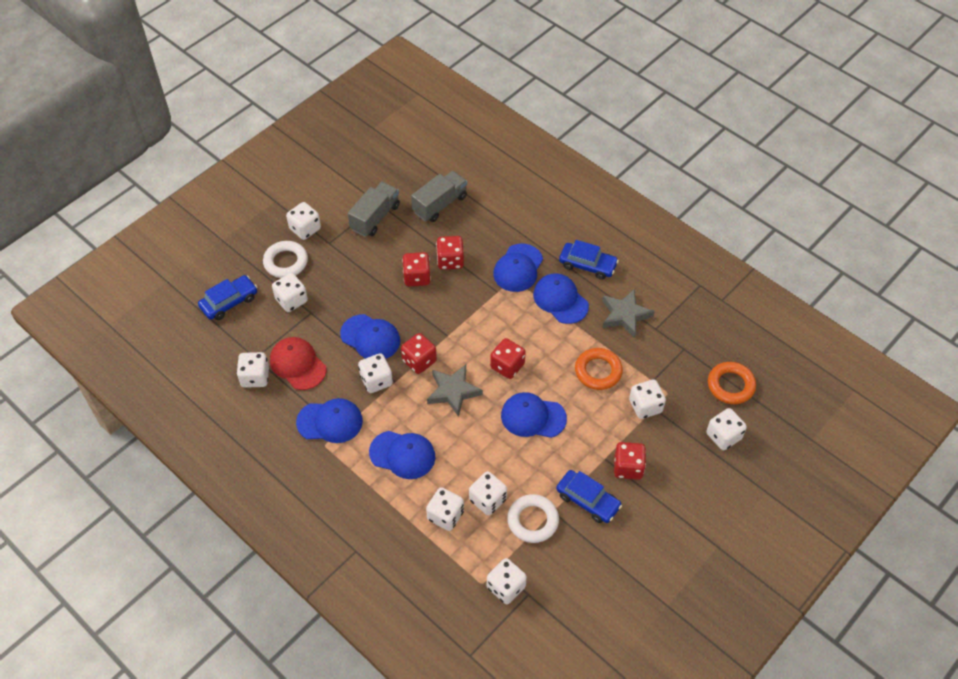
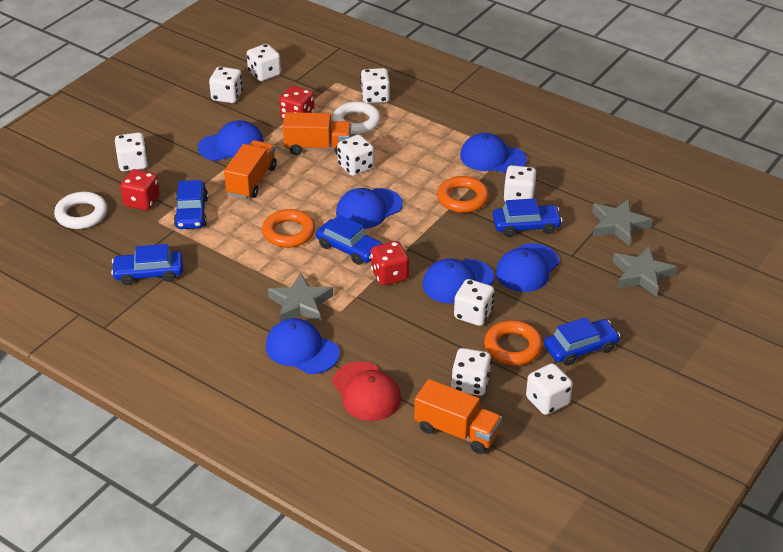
blue car: 3 -> 5
grey star: 2 -> 3
grey truck: 2 -> 0
orange ring: 2 -> 3
orange truck: 0 -> 3
red dice: 5 -> 3

